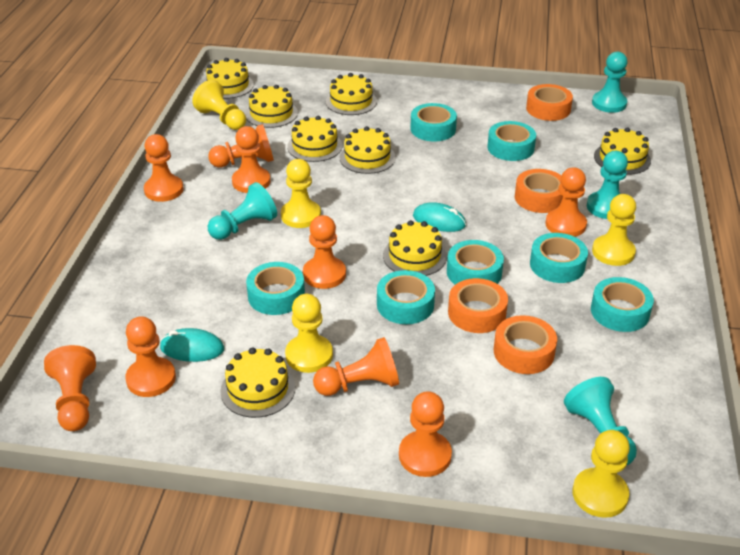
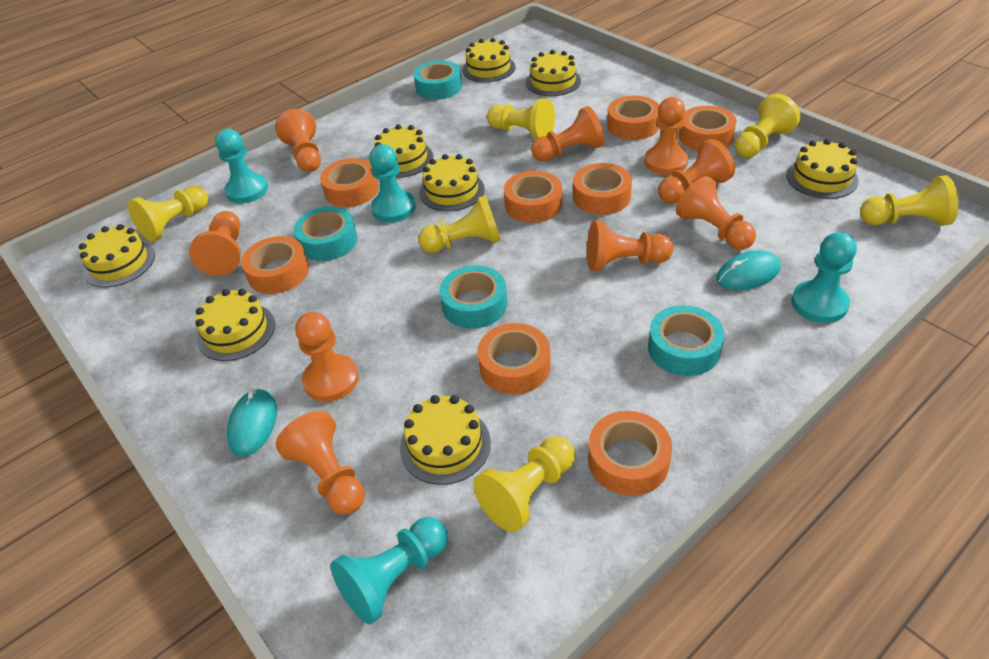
orange tape: 4 -> 8
turquoise tape: 7 -> 4
yellow pawn: 5 -> 6

